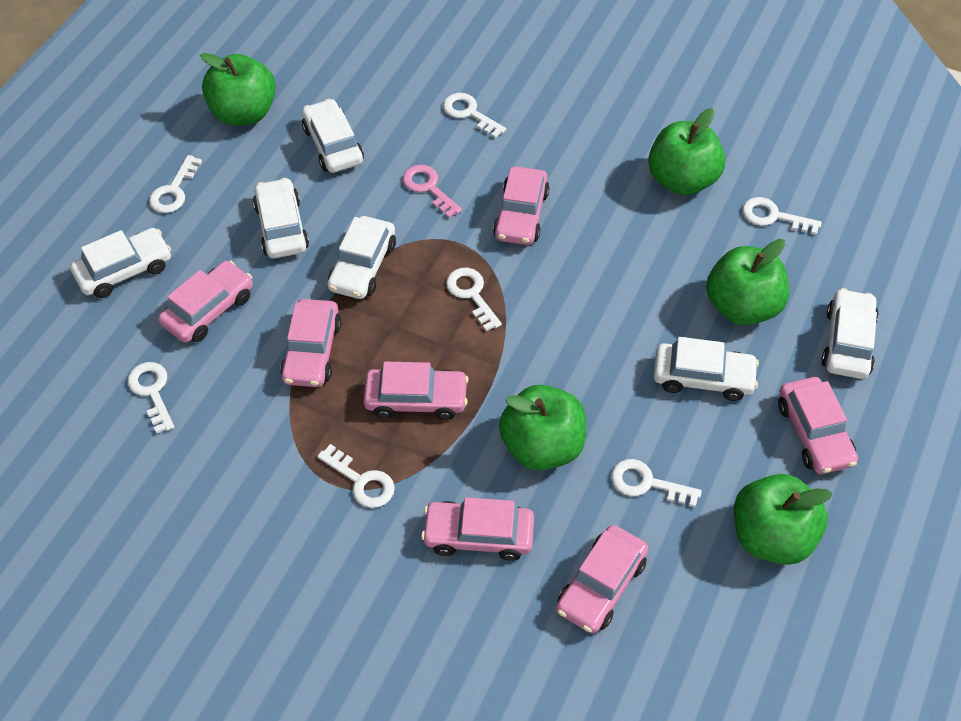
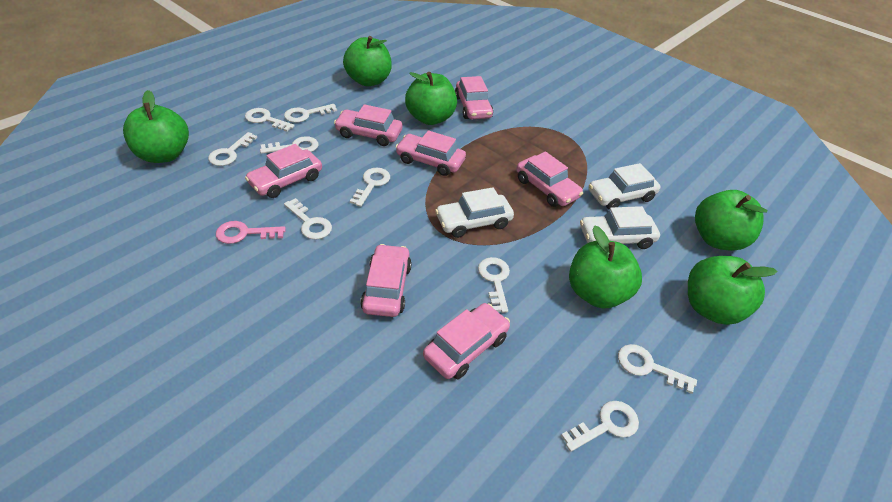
green apple: 5 -> 6
white car: 6 -> 3
white key: 7 -> 9

